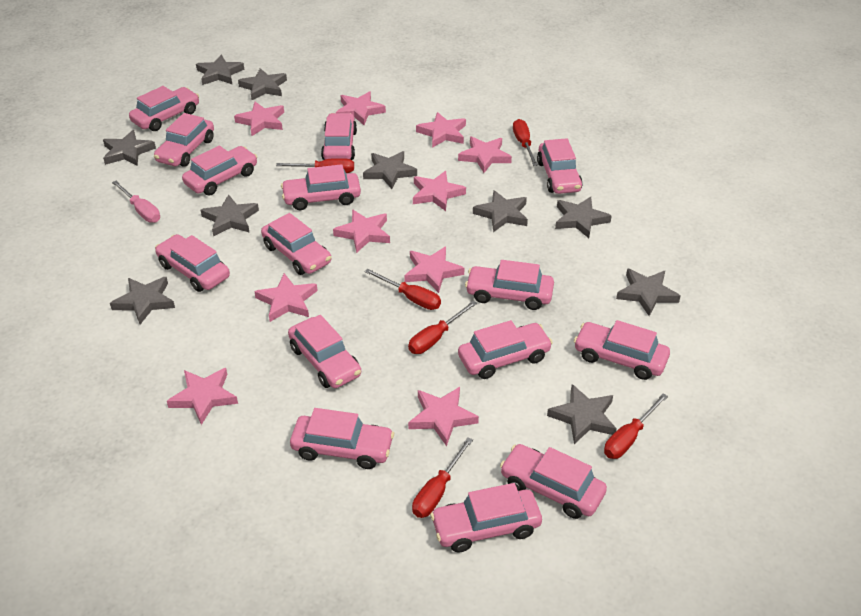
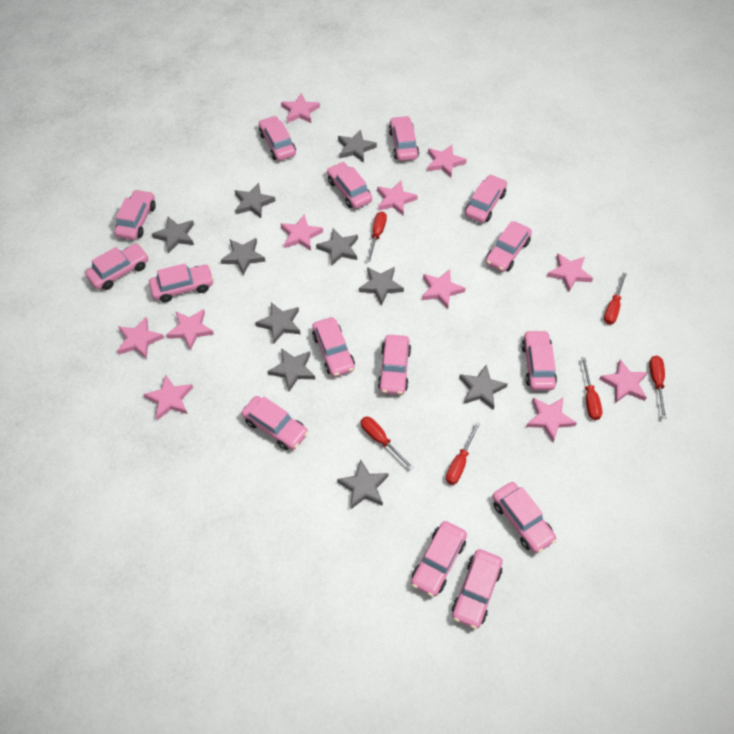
pink screwdriver: 1 -> 0
pink star: 10 -> 11

